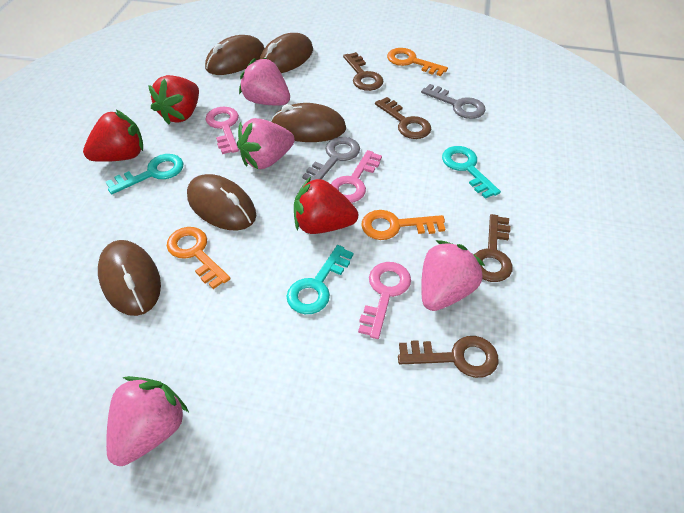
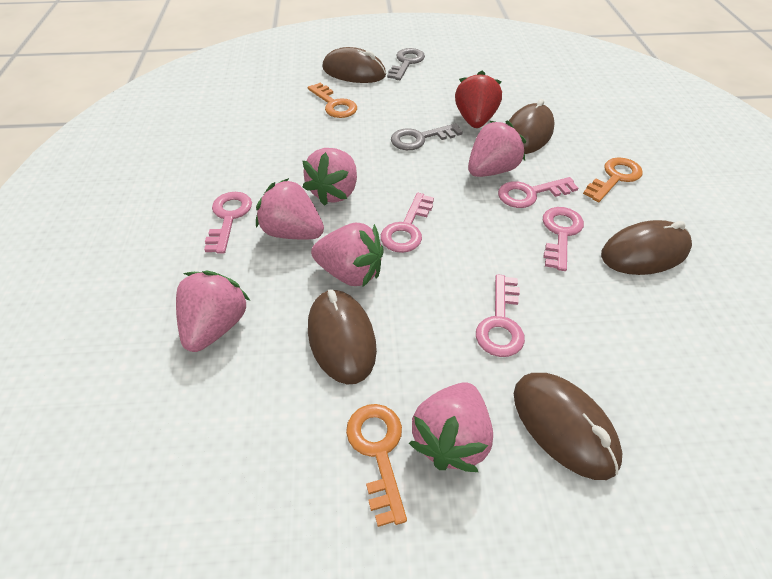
brown key: 4 -> 0
pink key: 3 -> 5
pink strawberry: 4 -> 6
red strawberry: 3 -> 1
turquoise key: 3 -> 0

